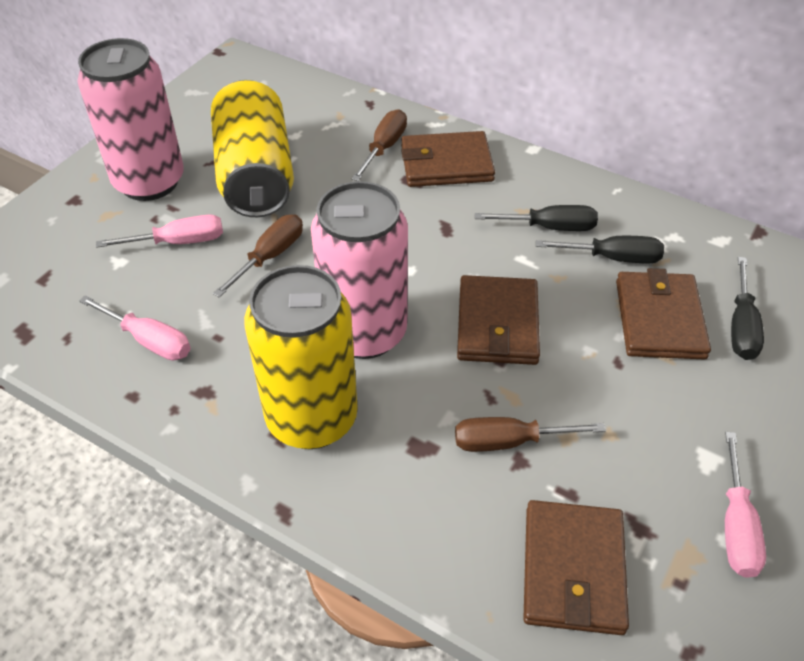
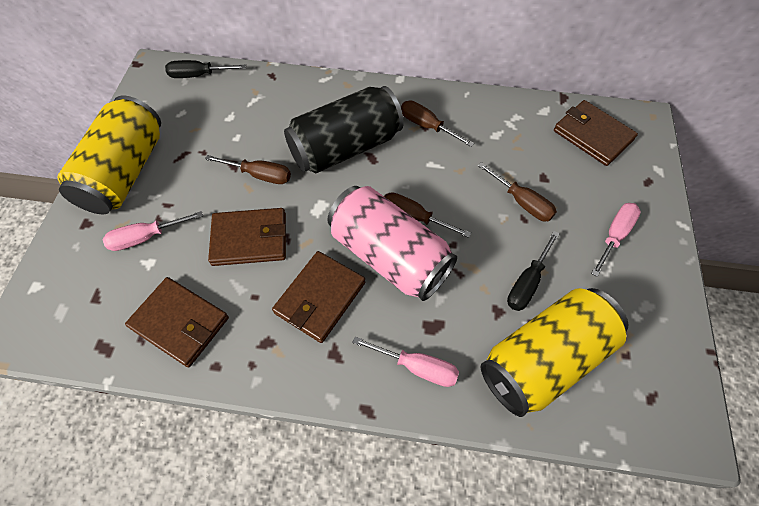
black can: 0 -> 1
black screwdriver: 3 -> 2
brown screwdriver: 3 -> 4
pink can: 2 -> 1

